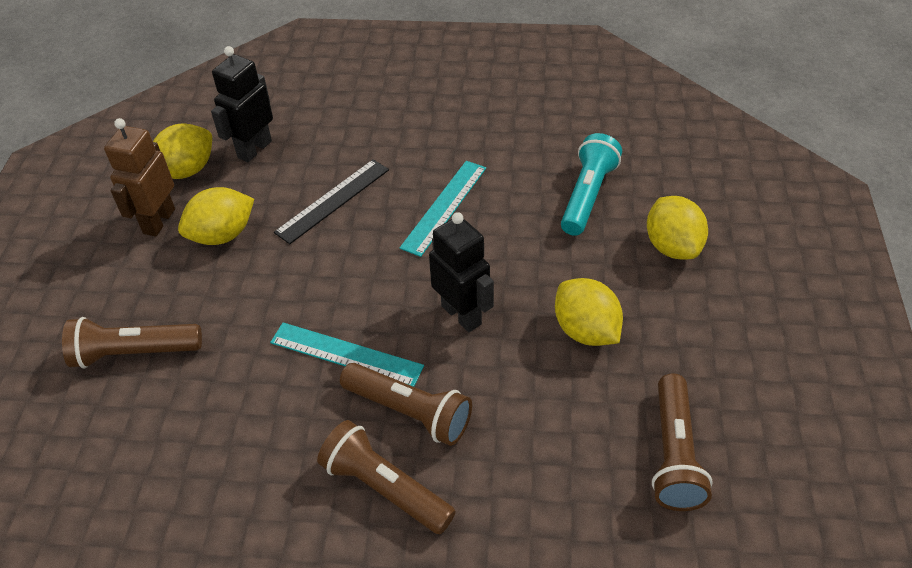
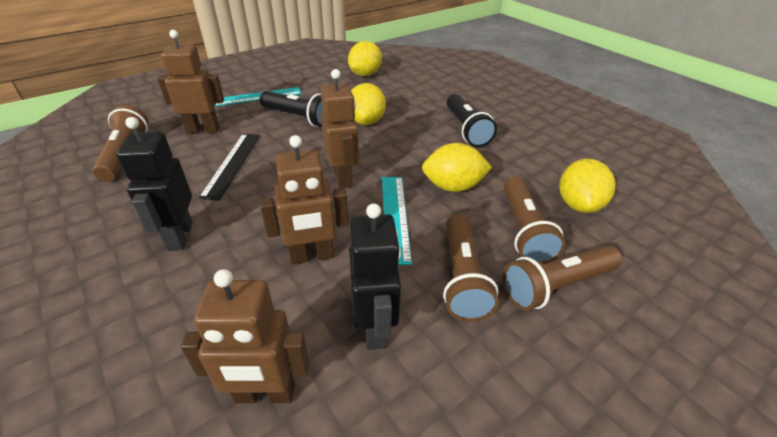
black flashlight: 0 -> 2
brown robot: 1 -> 4
turquoise flashlight: 1 -> 0

